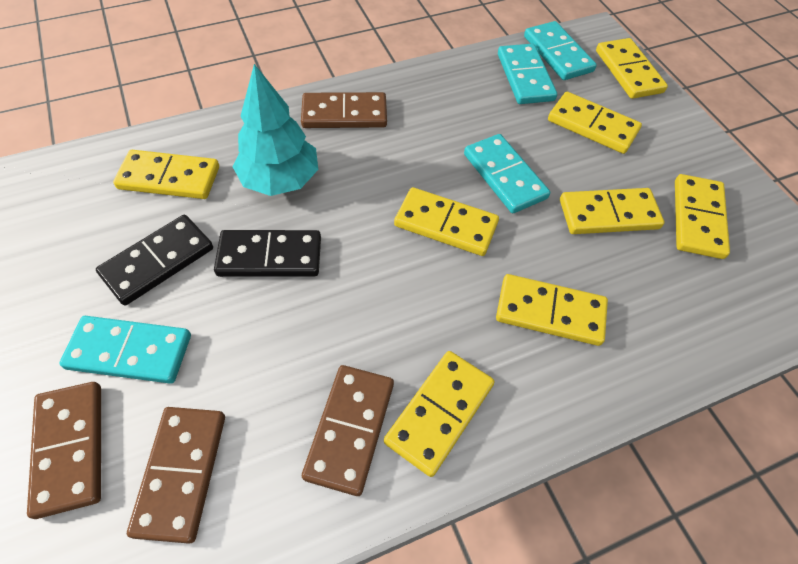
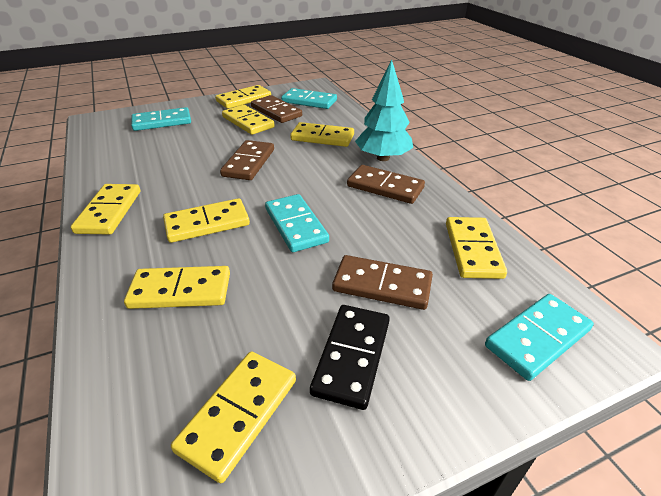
black domino: 2 -> 1

